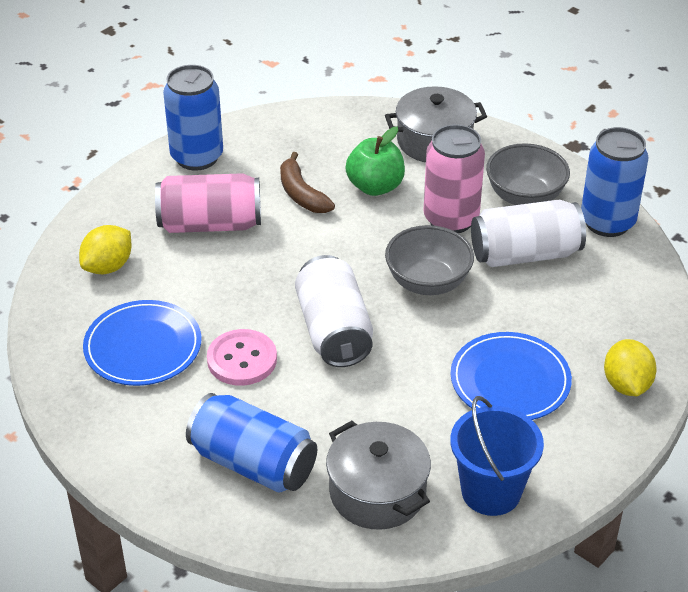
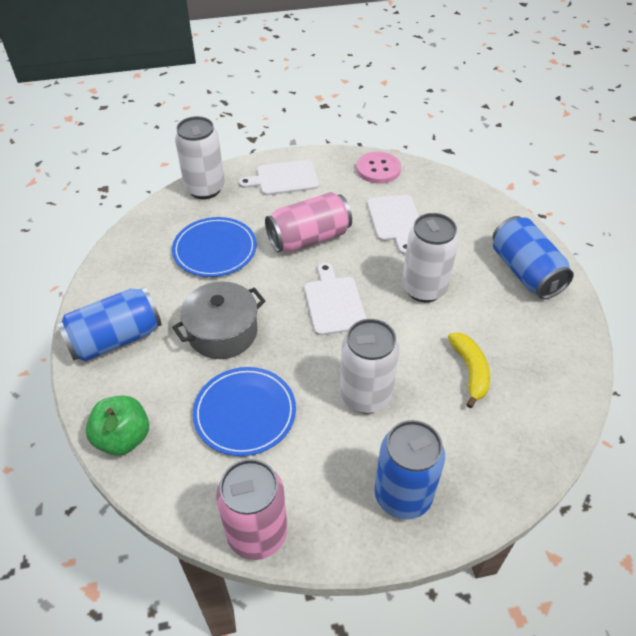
blue bucket: 1 -> 0
brown banana: 1 -> 0
grey bowl: 2 -> 0
grey pot: 2 -> 1
white can: 2 -> 3
white cutting board: 0 -> 3
yellow banana: 0 -> 1
yellow lemon: 2 -> 0

